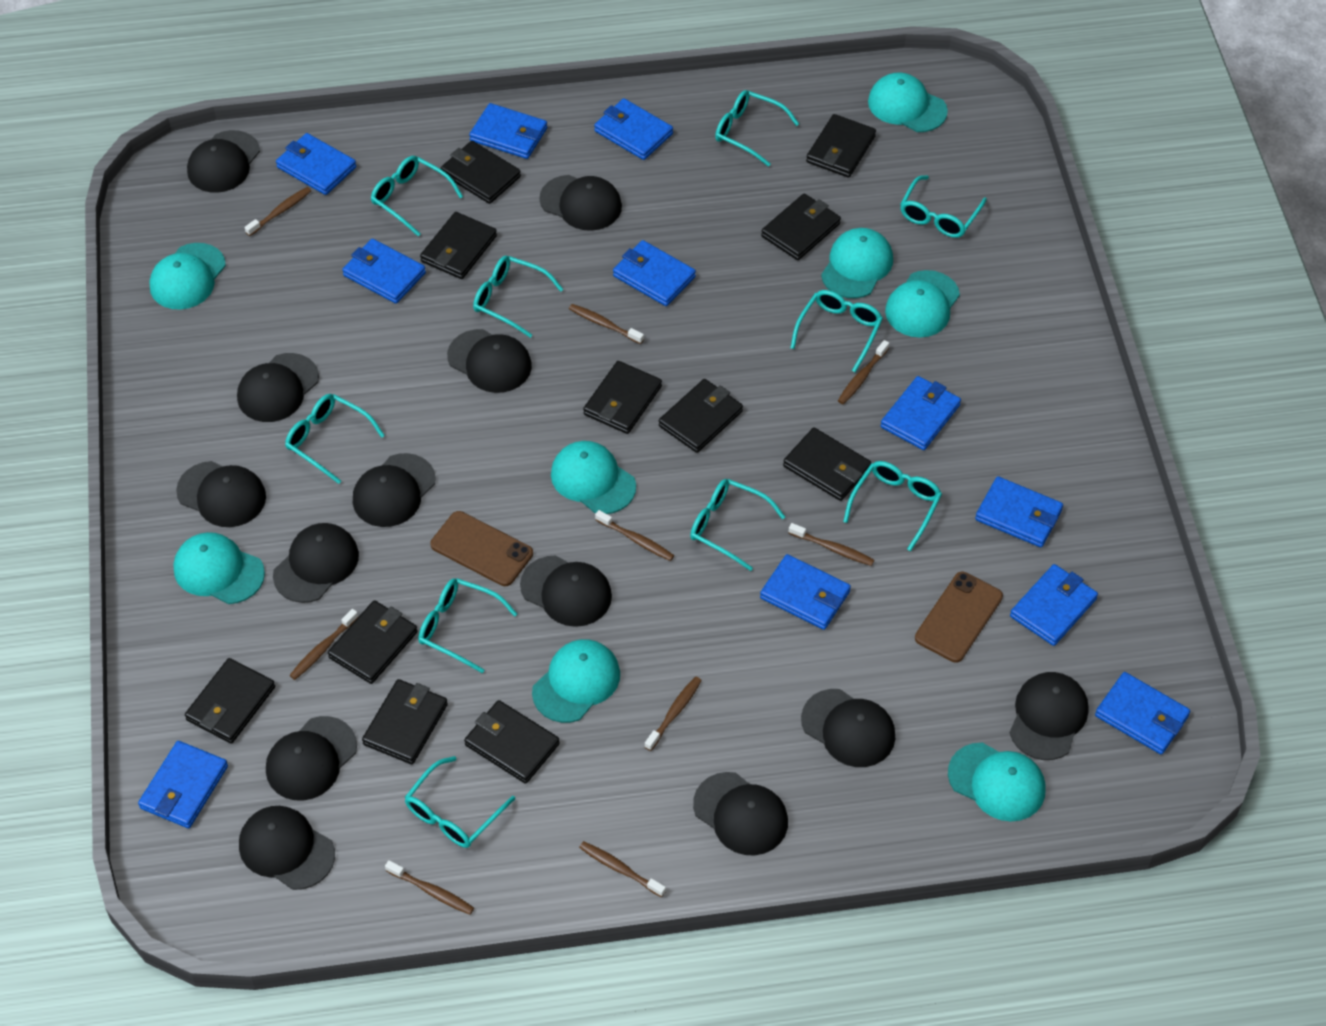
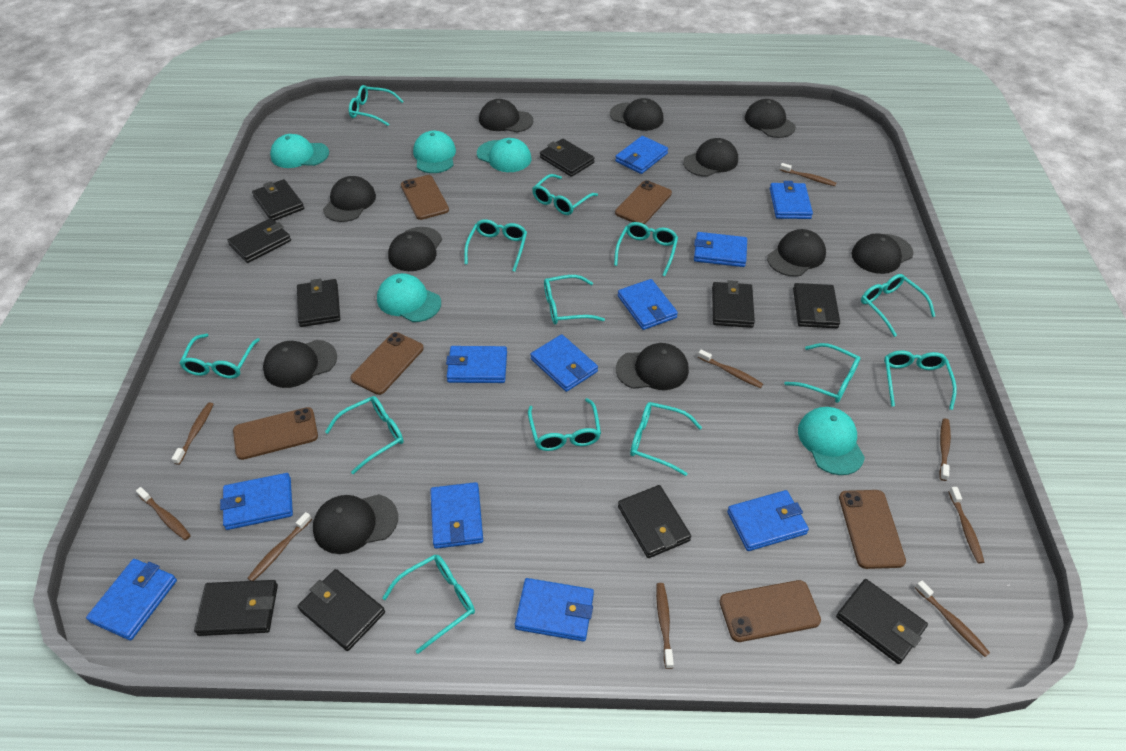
black cap: 13 -> 11
black wallet: 11 -> 10
brown phone: 2 -> 6
turquoise cap: 8 -> 5
turquoise glasses: 10 -> 13

